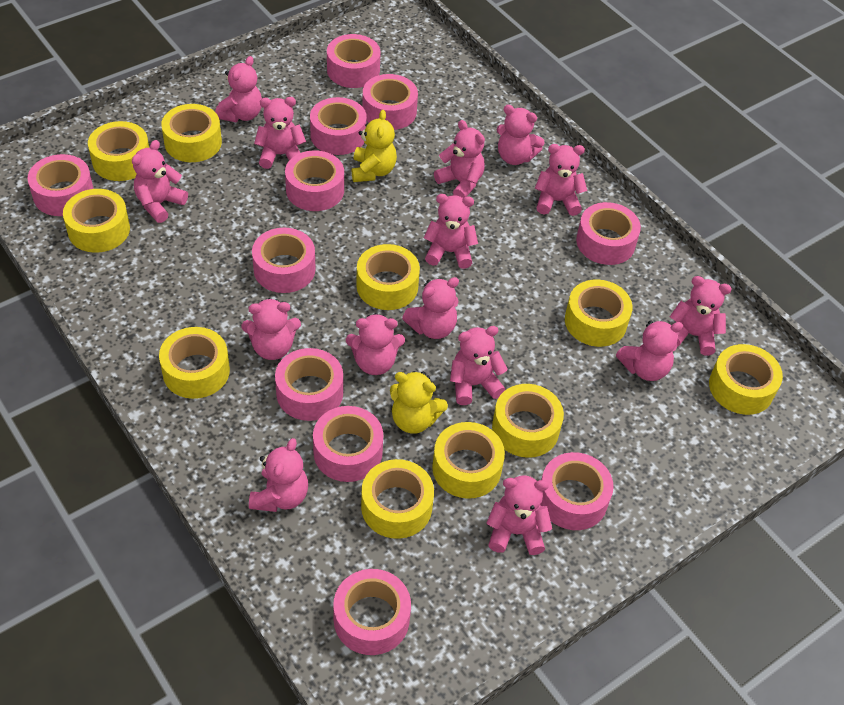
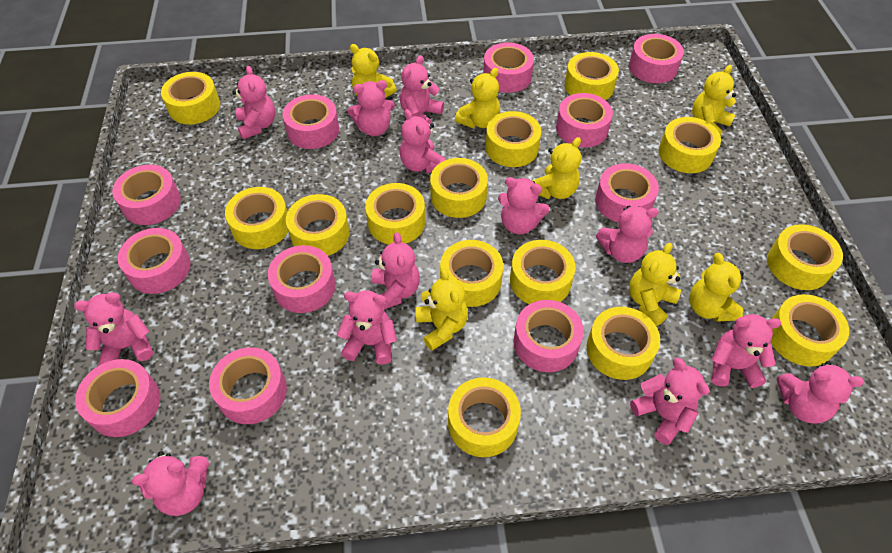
pink teddy bear: 15 -> 13
yellow tape: 10 -> 14
yellow teddy bear: 2 -> 7

